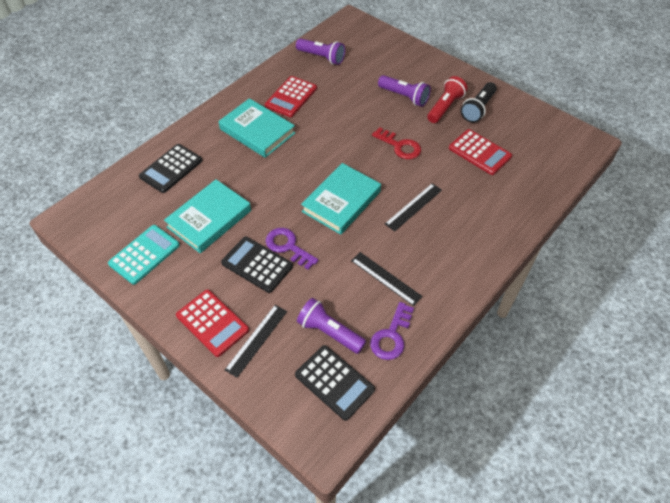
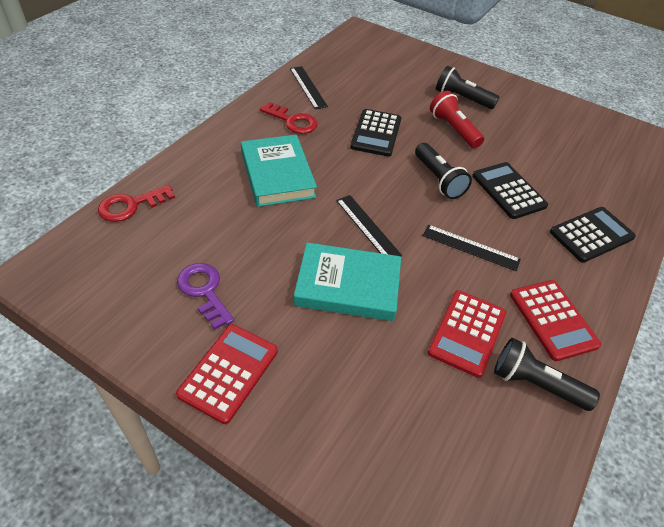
black flashlight: 1 -> 3
purple flashlight: 3 -> 0
purple key: 2 -> 1
red key: 1 -> 2
turquoise book: 3 -> 2
turquoise calculator: 1 -> 0

